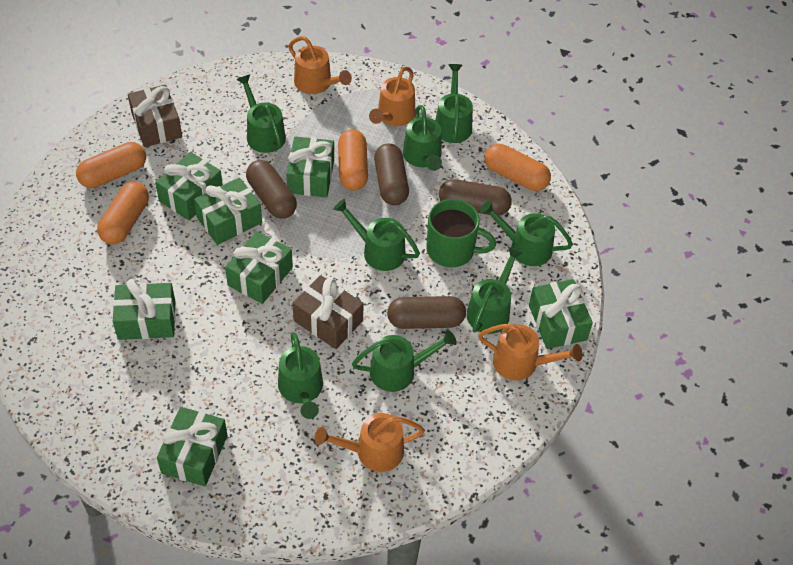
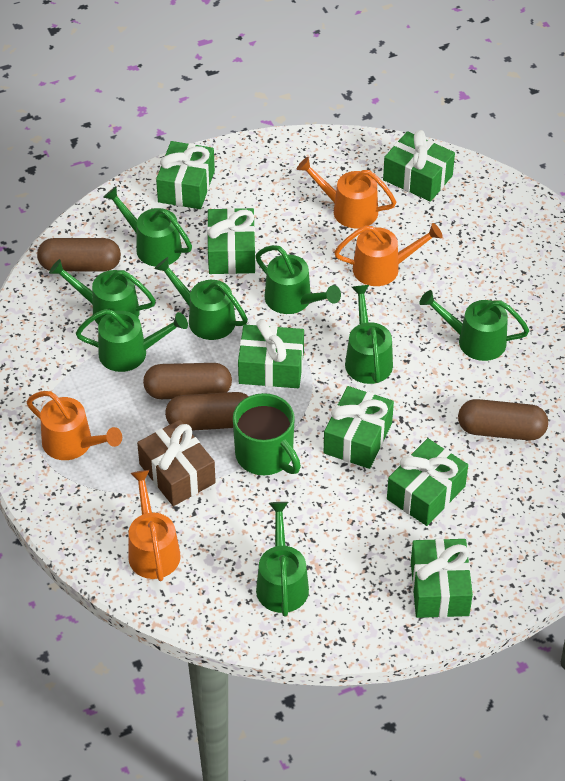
brown gift: 2 -> 1
orange capsule: 4 -> 0

